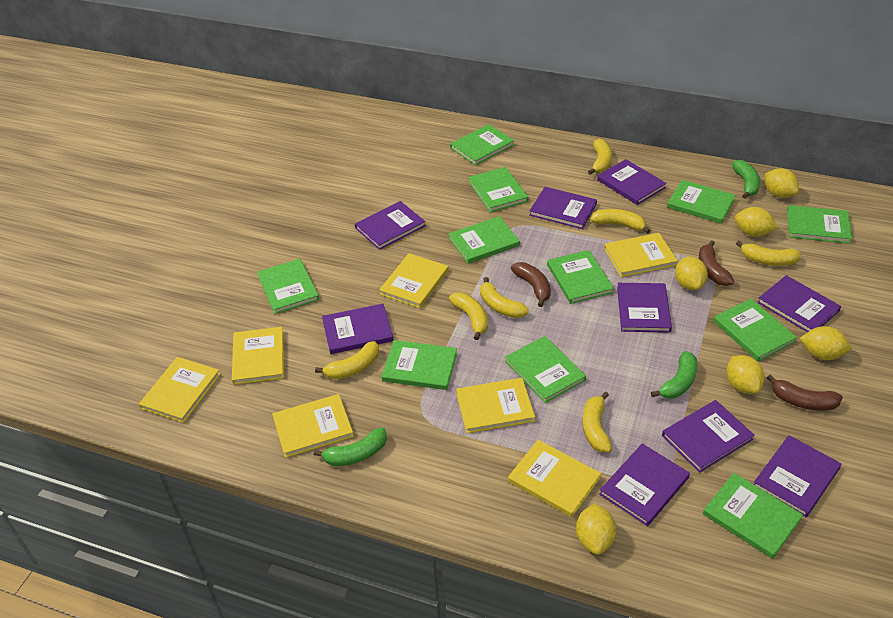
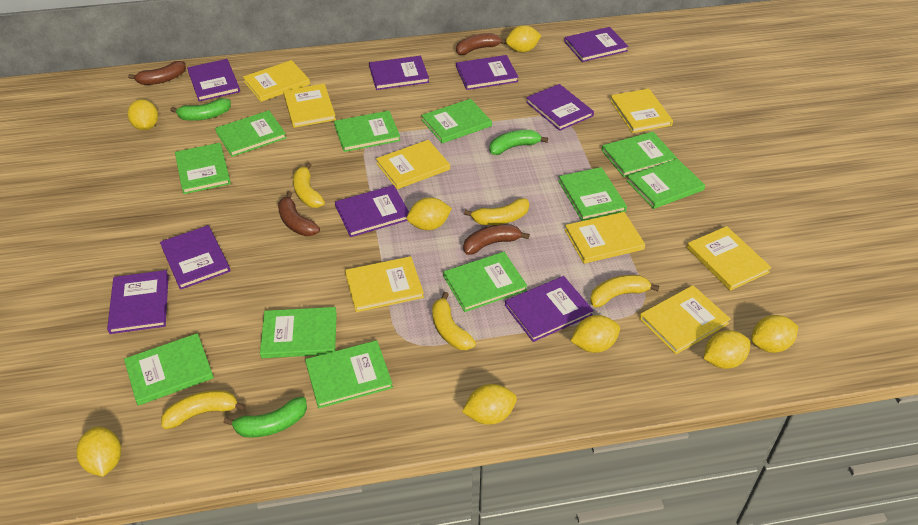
brown banana: 3 -> 4
yellow banana: 7 -> 5
yellow book: 7 -> 8
yellow lemon: 6 -> 8

